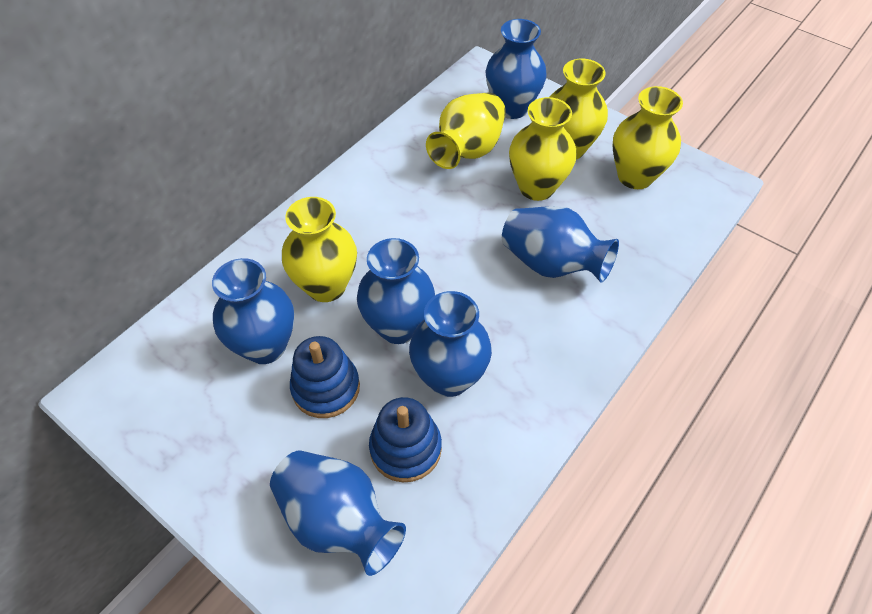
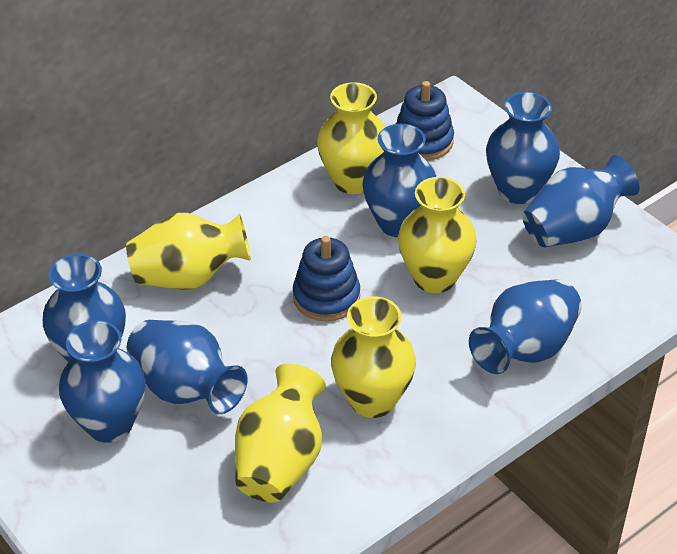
blue vase: 6 -> 7

